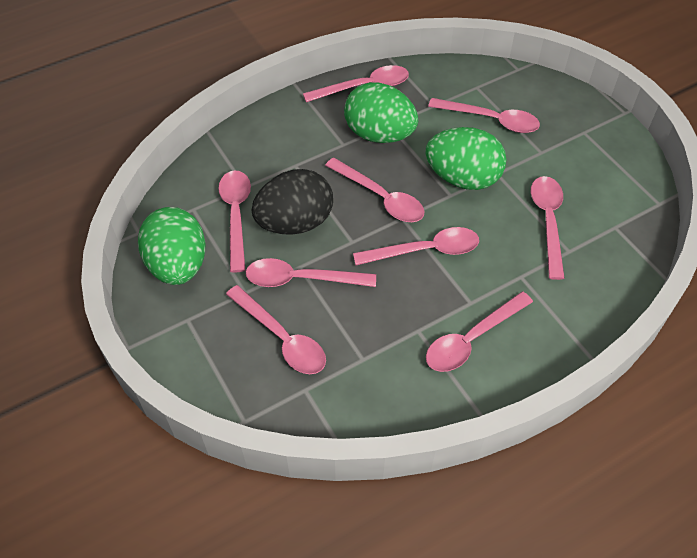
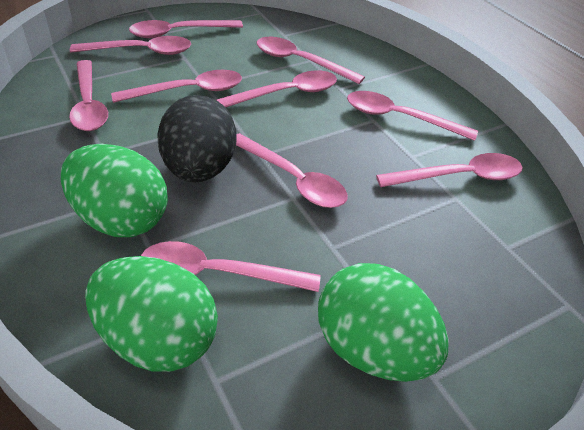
pink spoon: 9 -> 10

